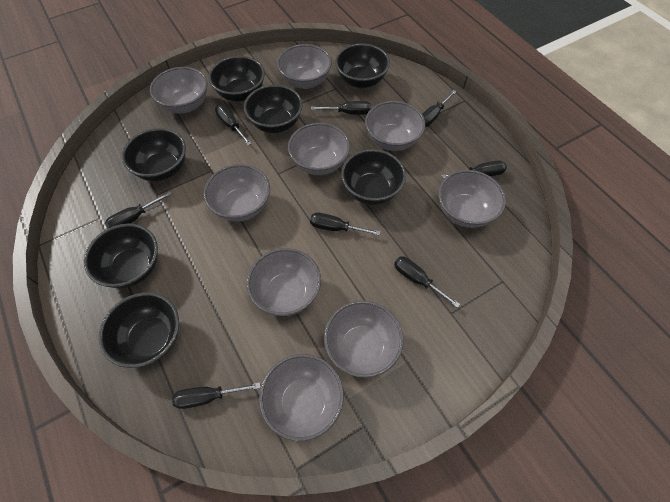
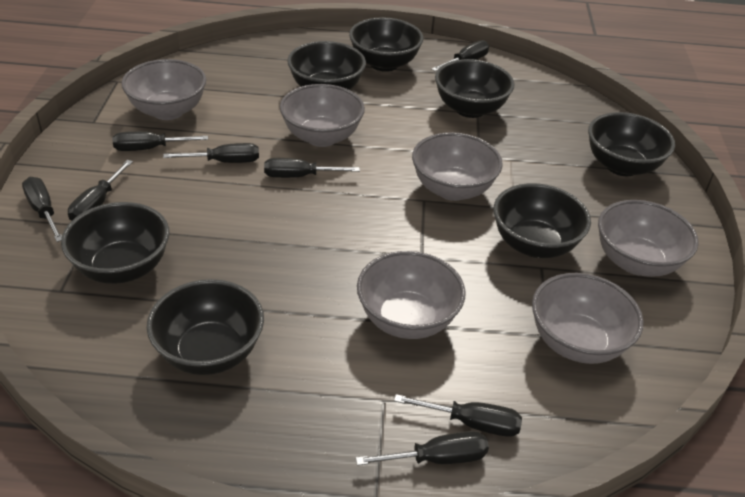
grey bowl: 9 -> 6

